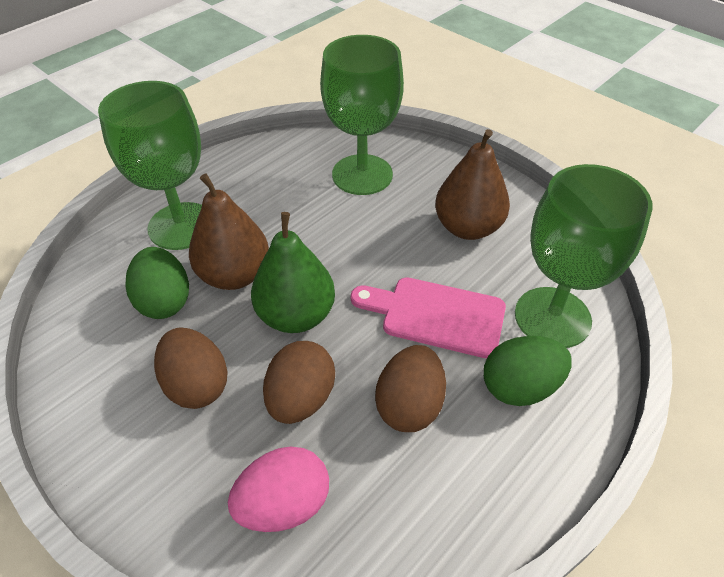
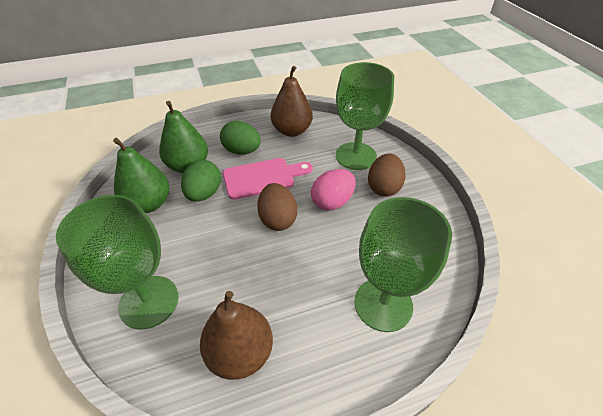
brown egg: 3 -> 2
green pear: 1 -> 2

